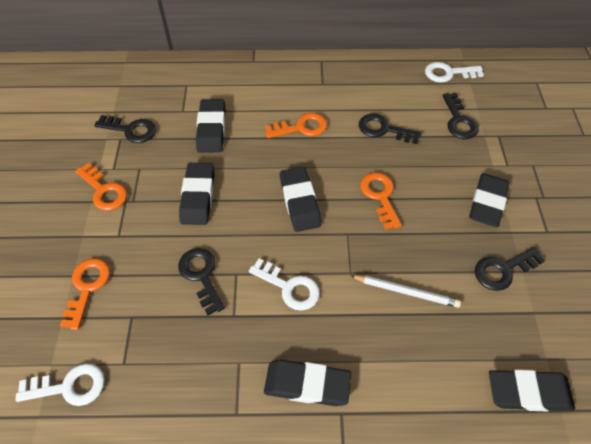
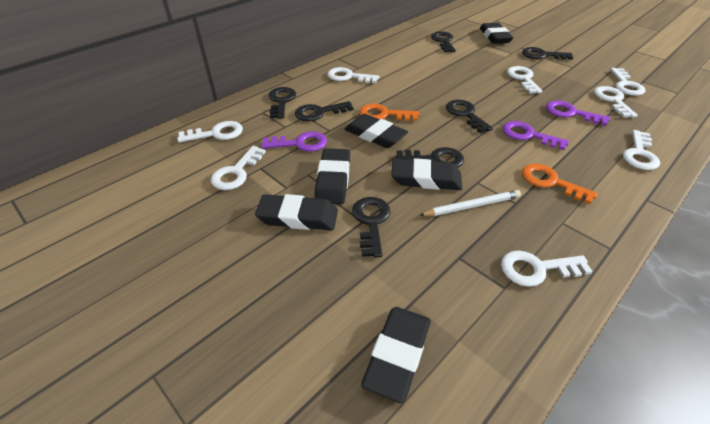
black key: 5 -> 7
orange key: 4 -> 2
purple key: 0 -> 3
white key: 3 -> 8

